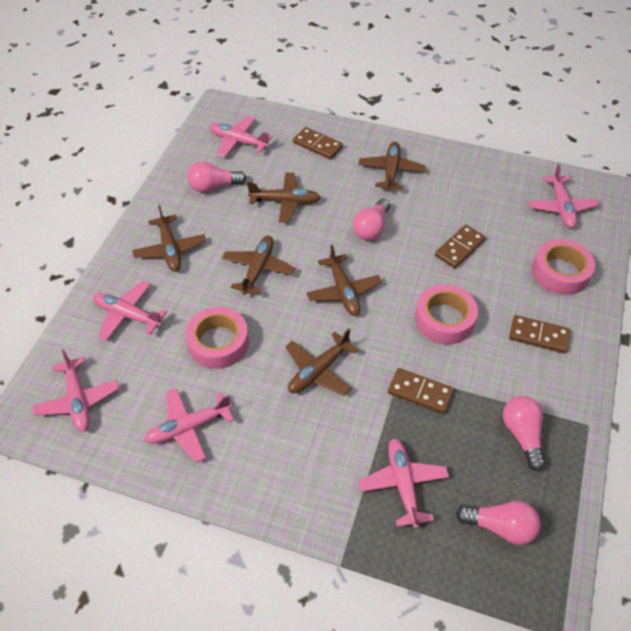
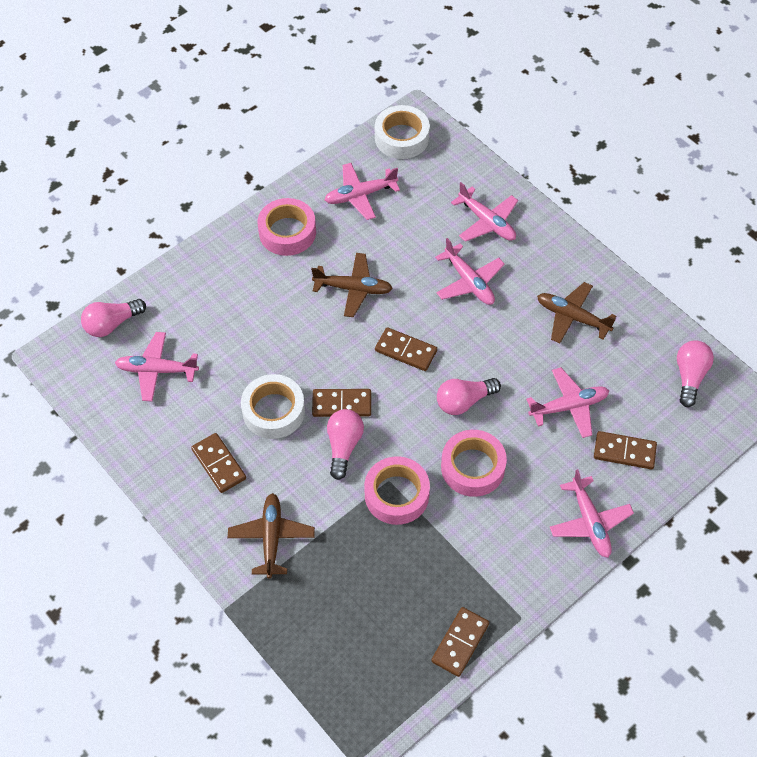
brown domino: 4 -> 5
brown plane: 6 -> 3
white tape: 0 -> 2

